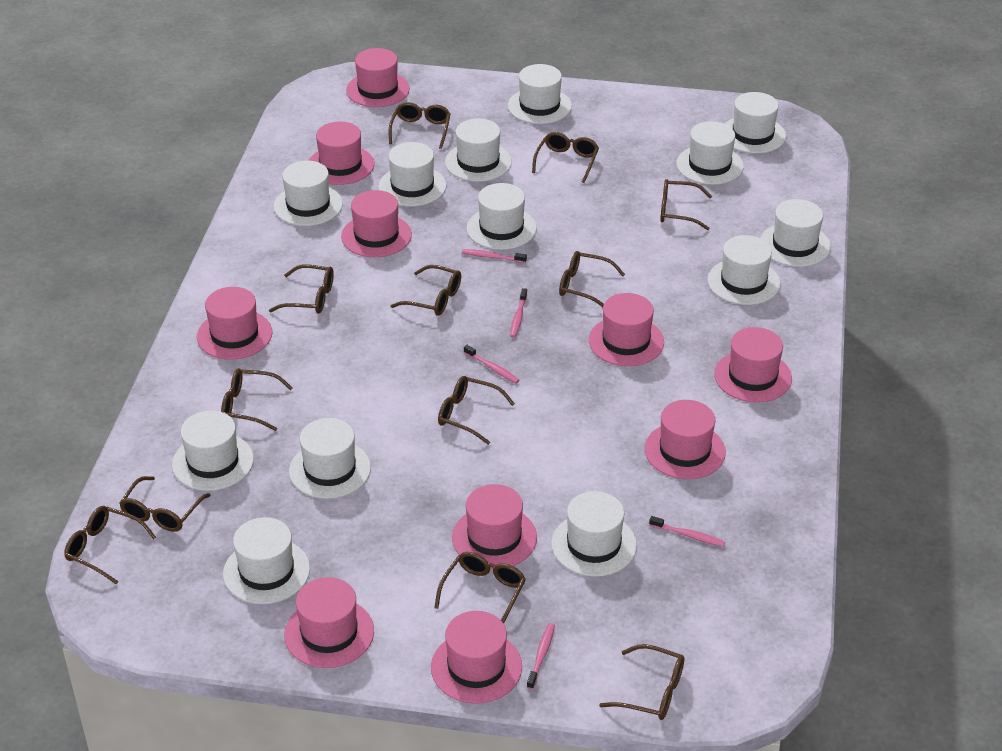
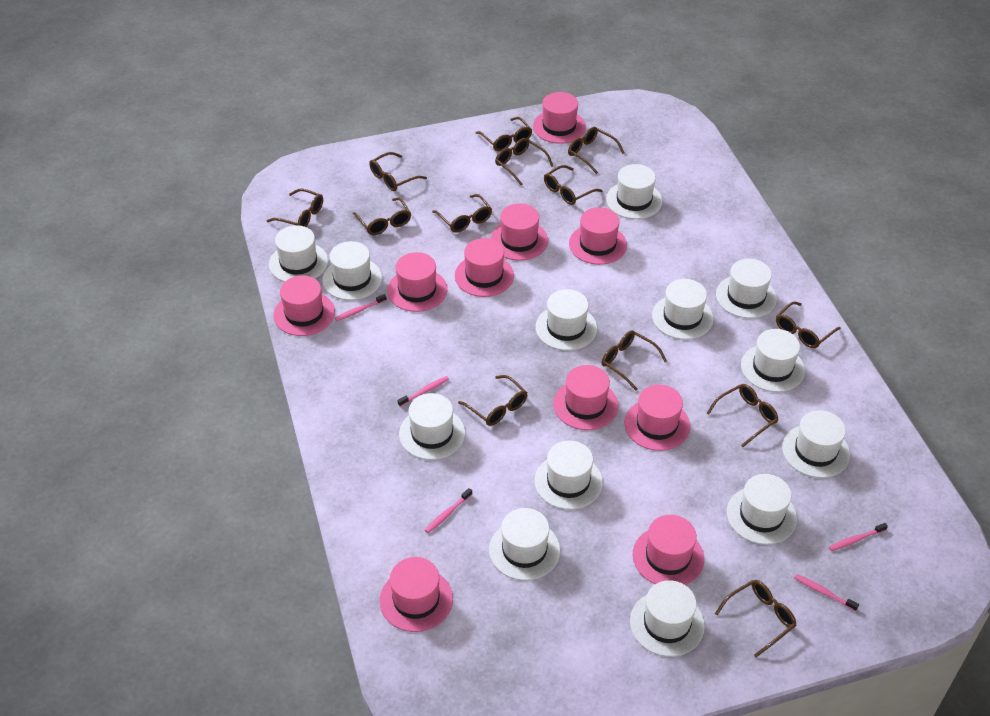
brown glasses: 12 -> 13

